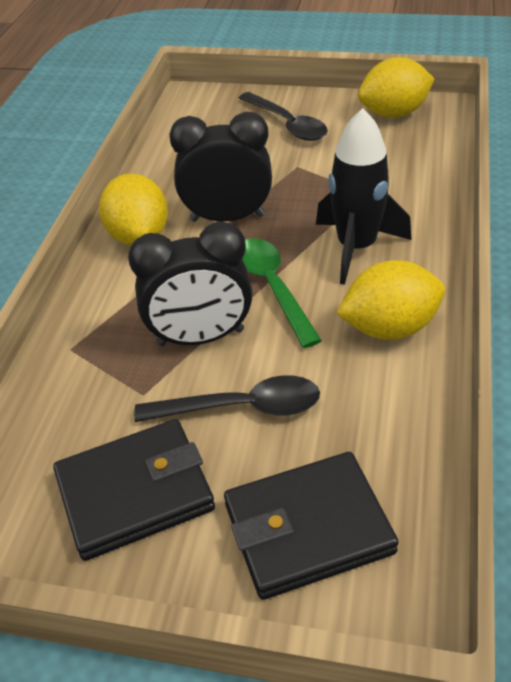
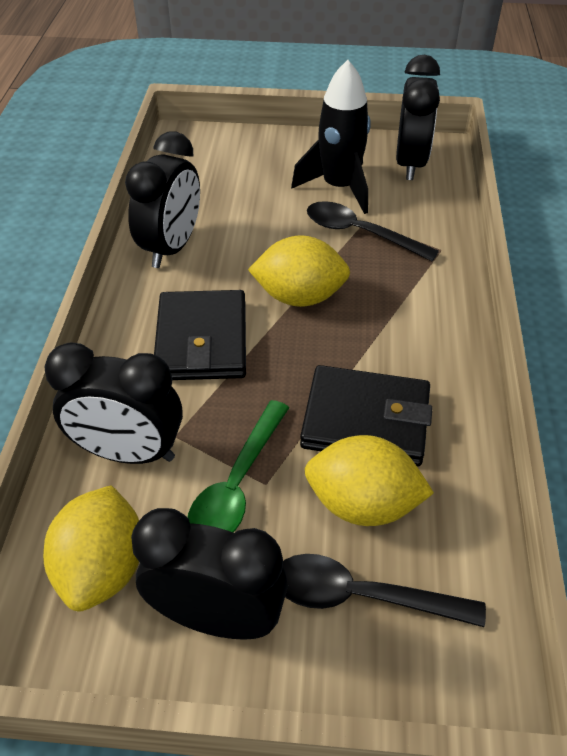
black clock: 2 -> 4

